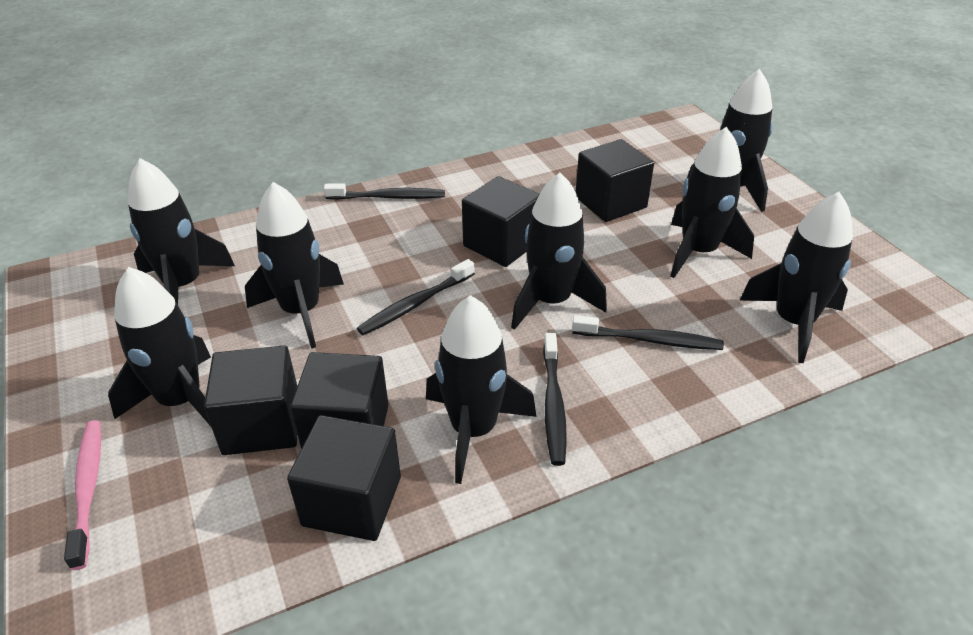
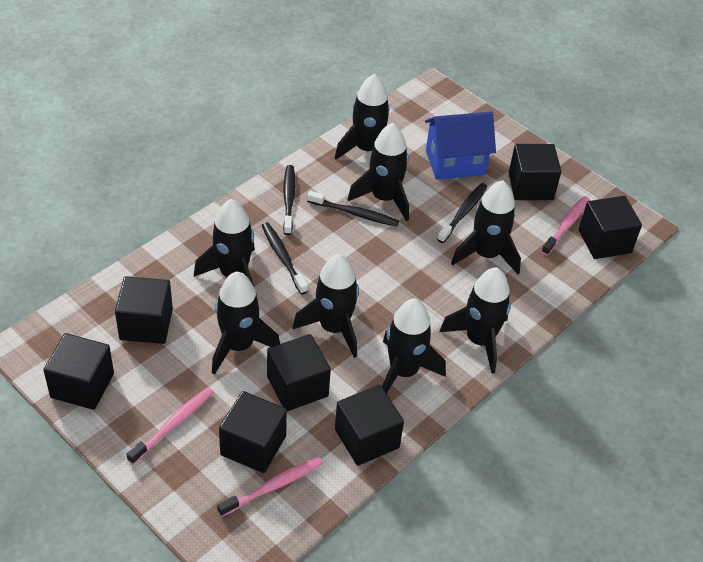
black cube: 5 -> 7
blue house: 0 -> 1
pink toothbrush: 1 -> 3

